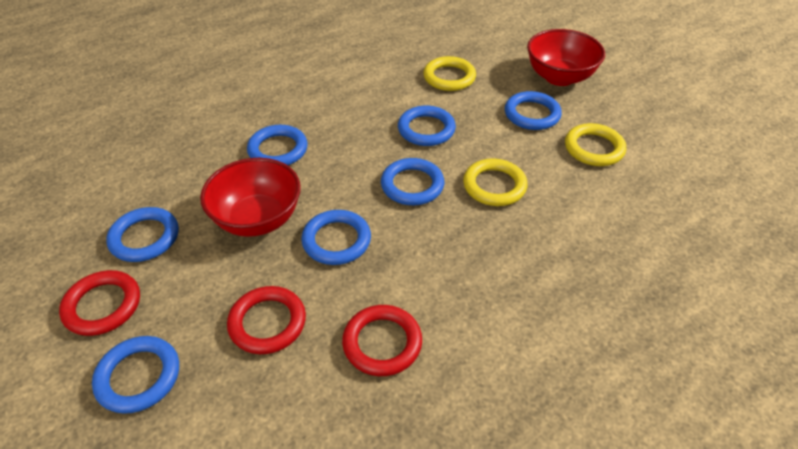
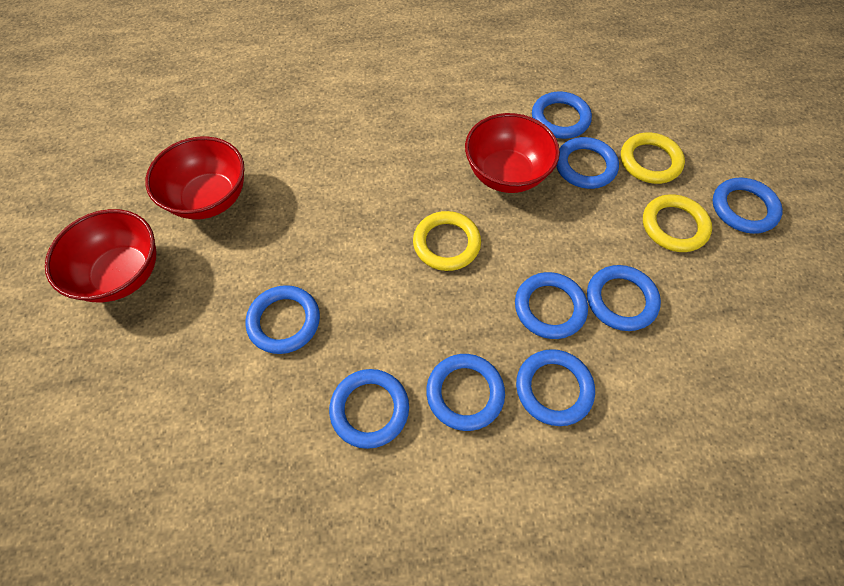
blue ring: 7 -> 9
red bowl: 2 -> 3
red ring: 3 -> 0

